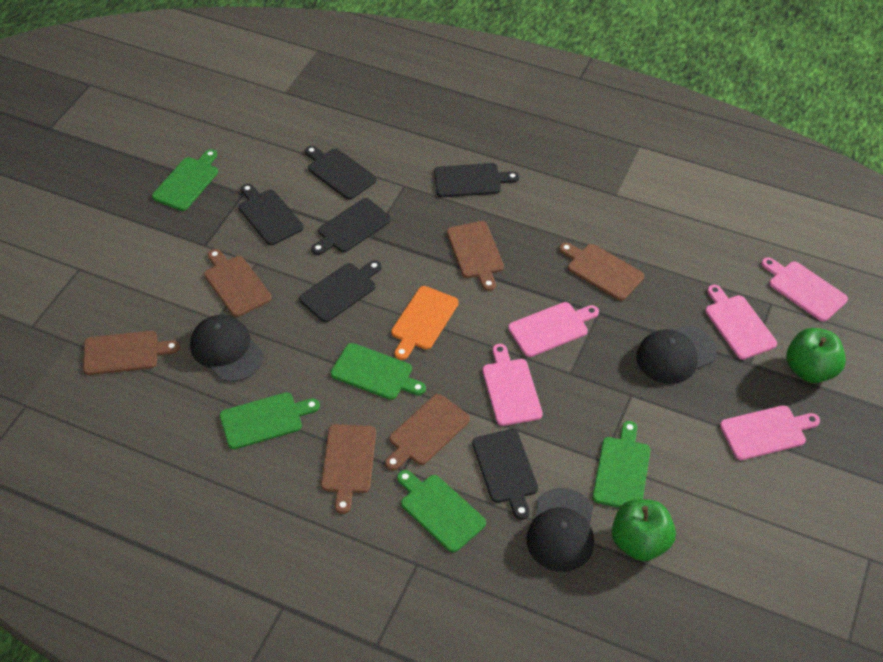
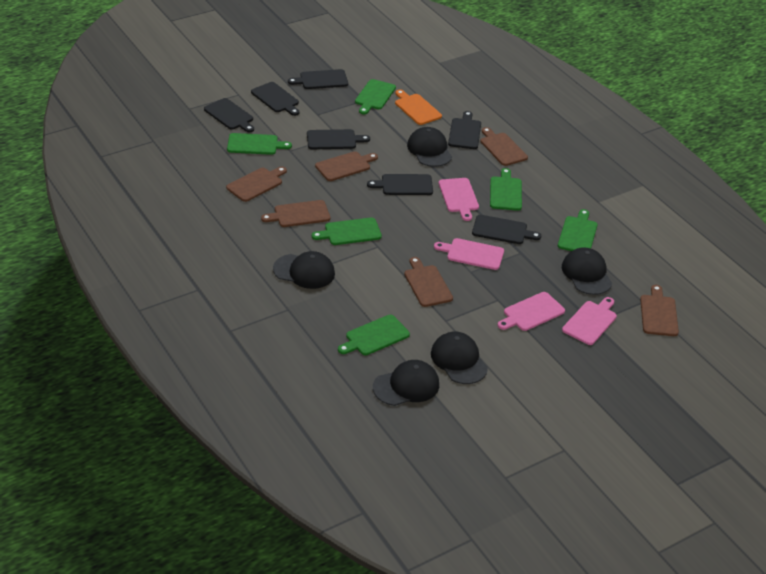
black cap: 3 -> 5
black cutting board: 6 -> 7
green apple: 2 -> 0
green cutting board: 5 -> 6
pink cutting board: 5 -> 4

